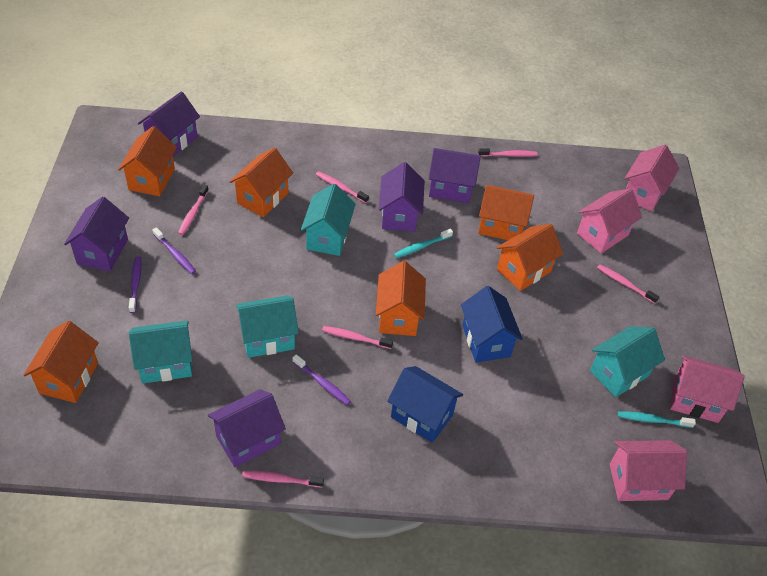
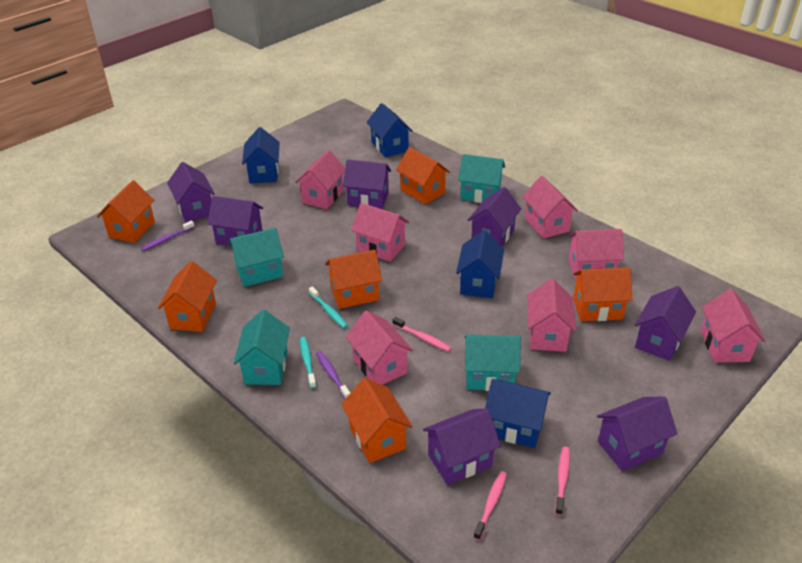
blue house: 2 -> 4
pink house: 4 -> 7
pink toothbrush: 6 -> 3
purple house: 5 -> 7
purple toothbrush: 3 -> 2

